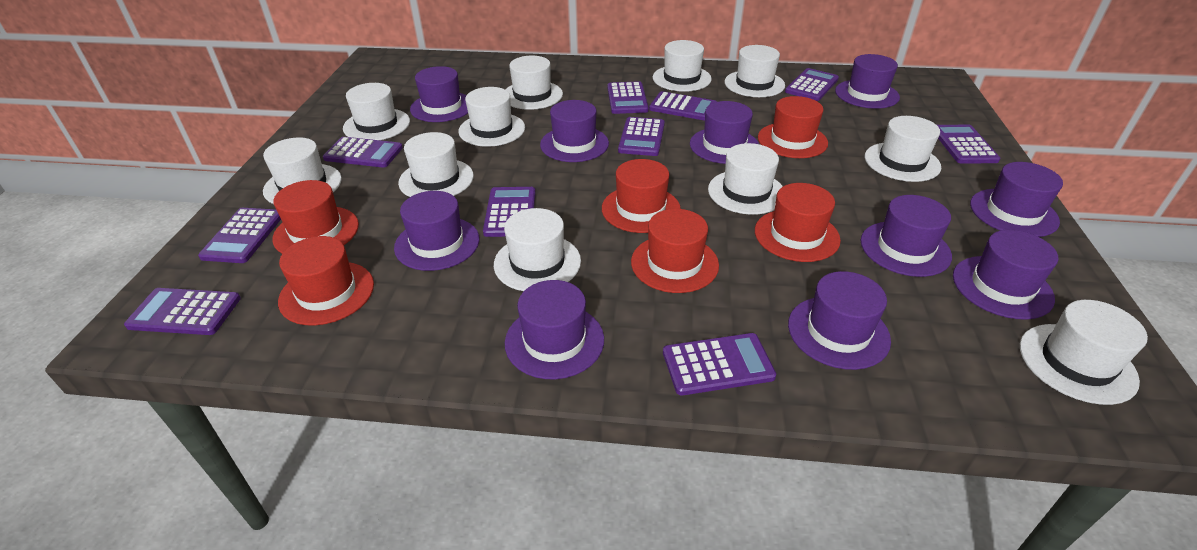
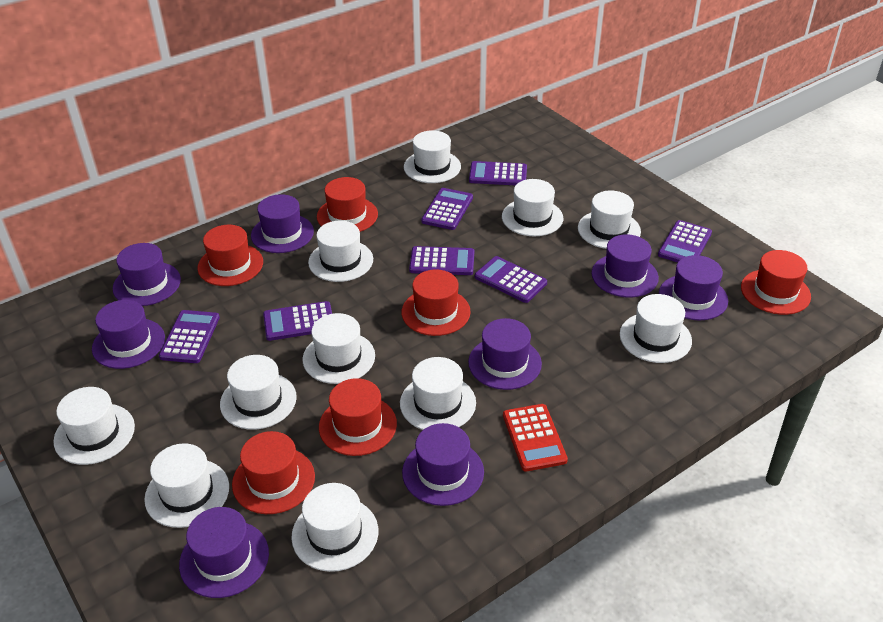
purple calculator: 10 -> 7
purple hat: 10 -> 8
red calculator: 0 -> 1

